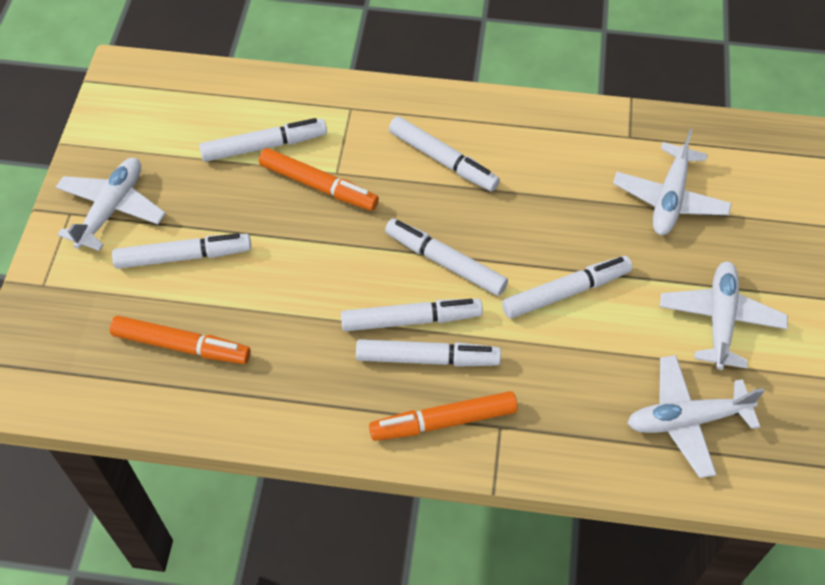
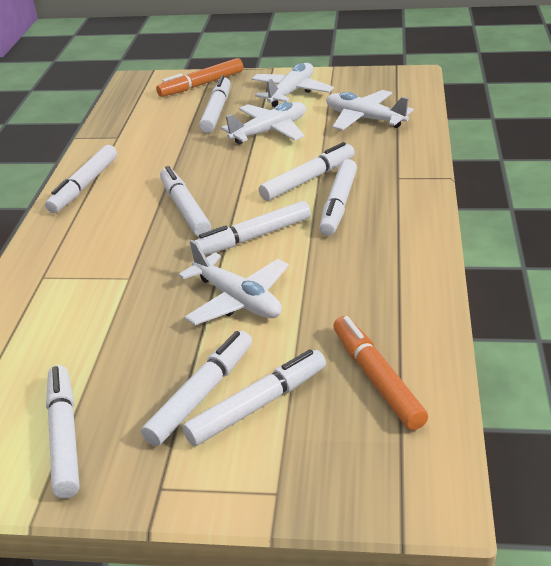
orange marker: 3 -> 2
white marker: 7 -> 9

